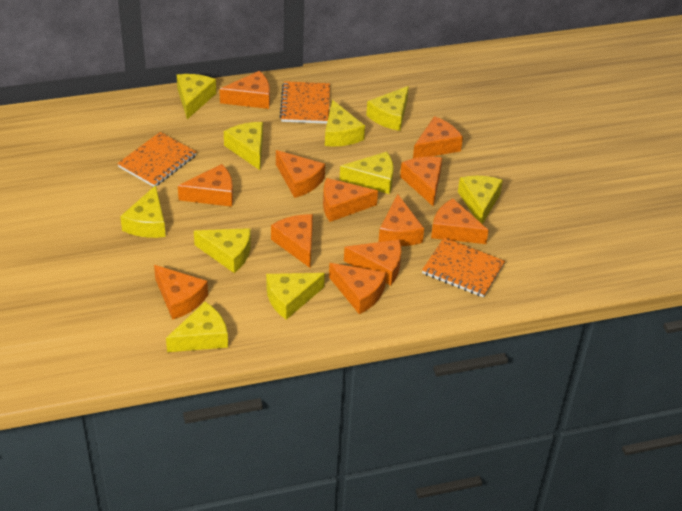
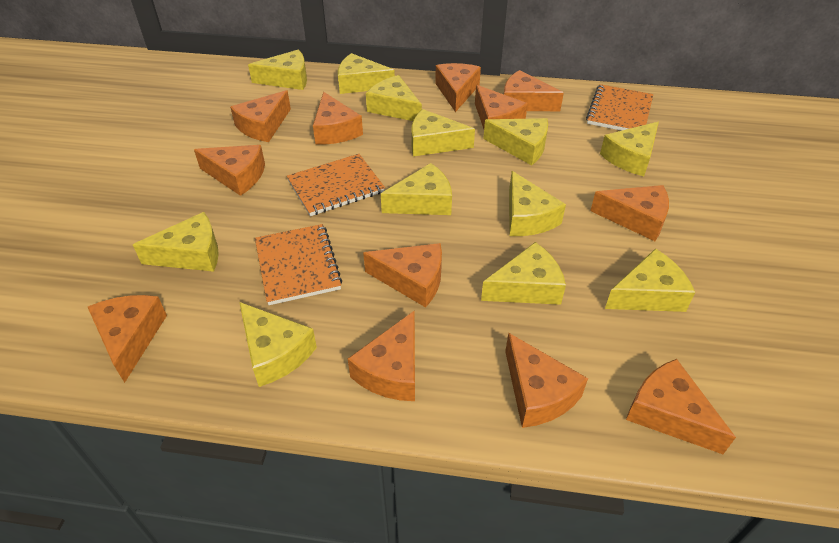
yellow cheese: 10 -> 12

